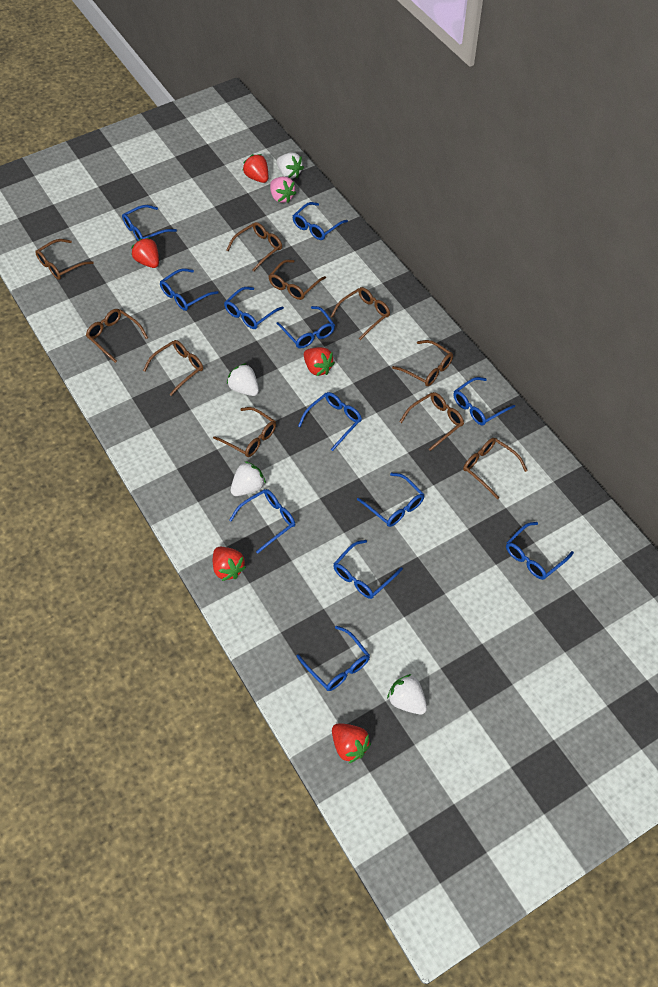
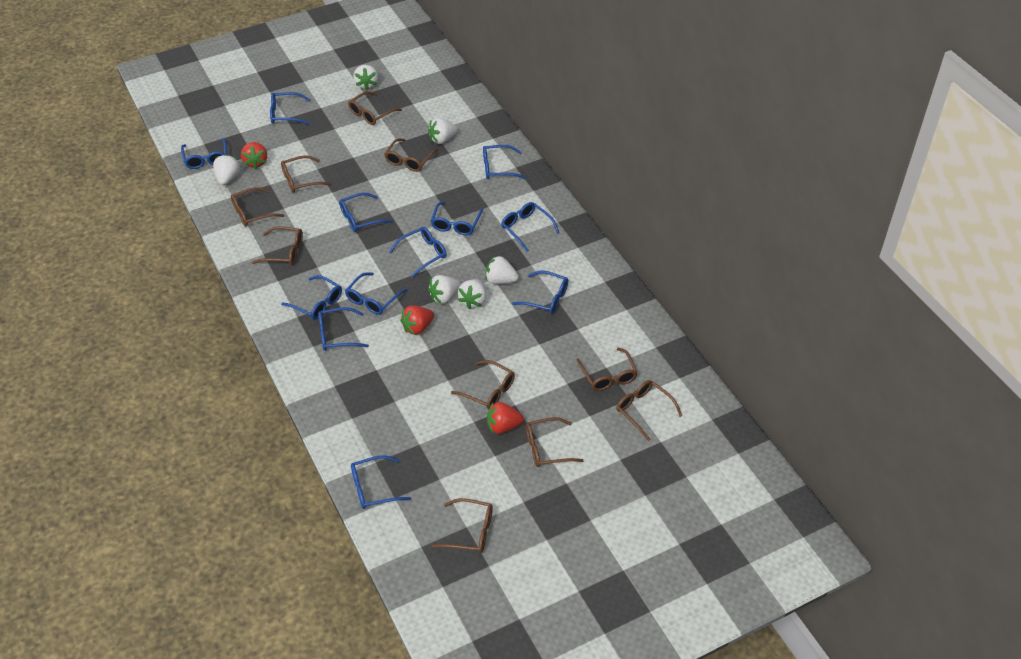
pink strawberry: 1 -> 0
red strawberry: 5 -> 3
white strawberry: 4 -> 6

